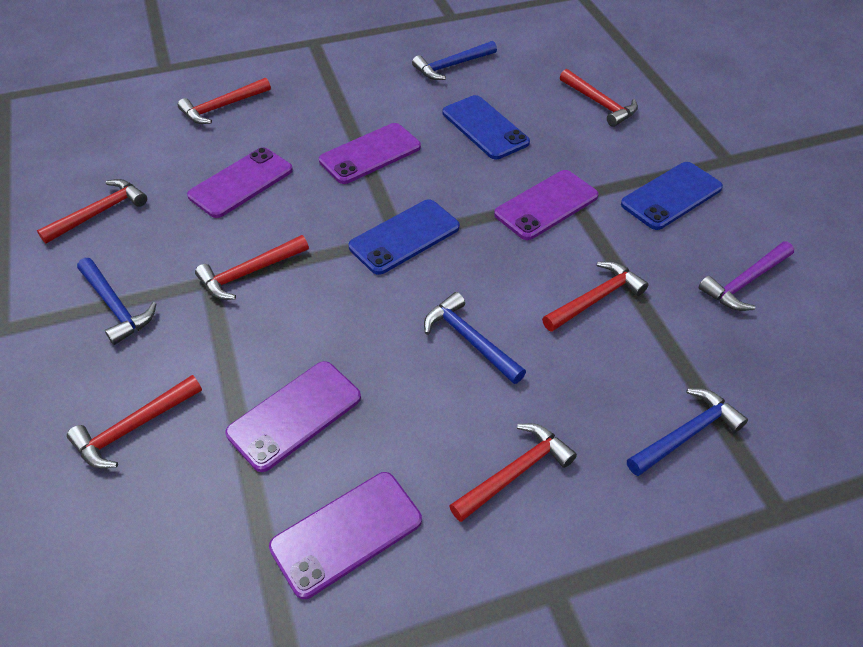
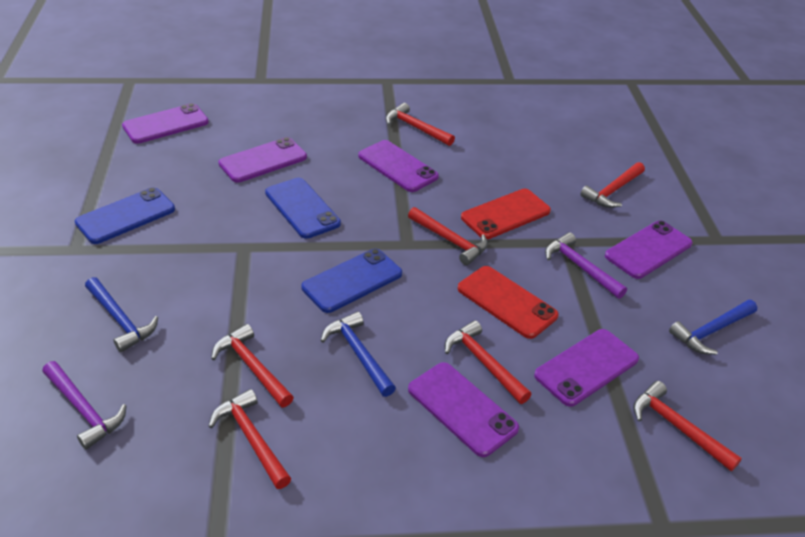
blue hammer: 4 -> 3
purple hammer: 1 -> 2
purple phone: 5 -> 6
red phone: 0 -> 2

